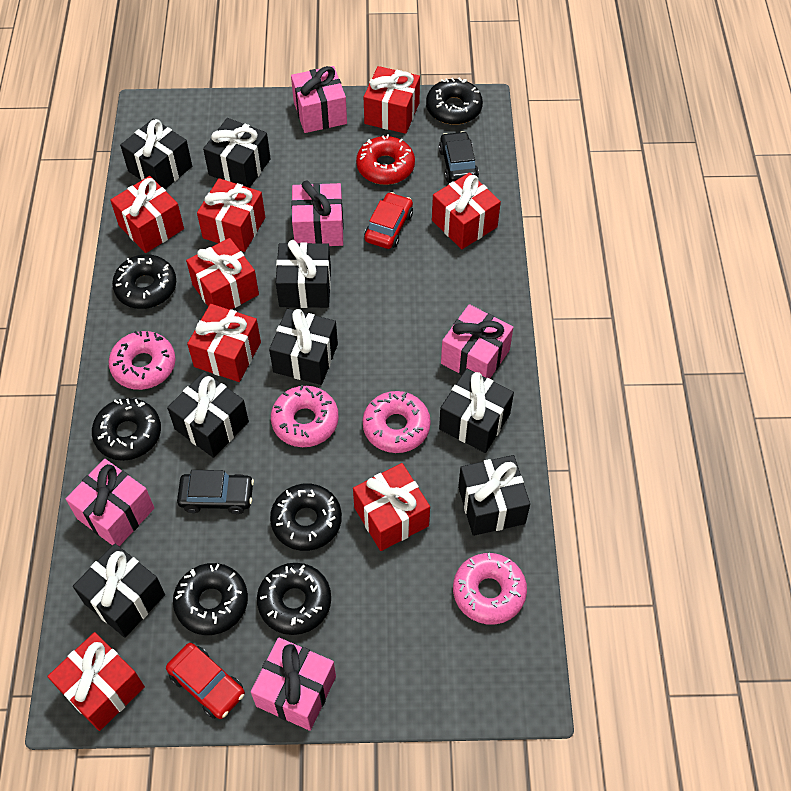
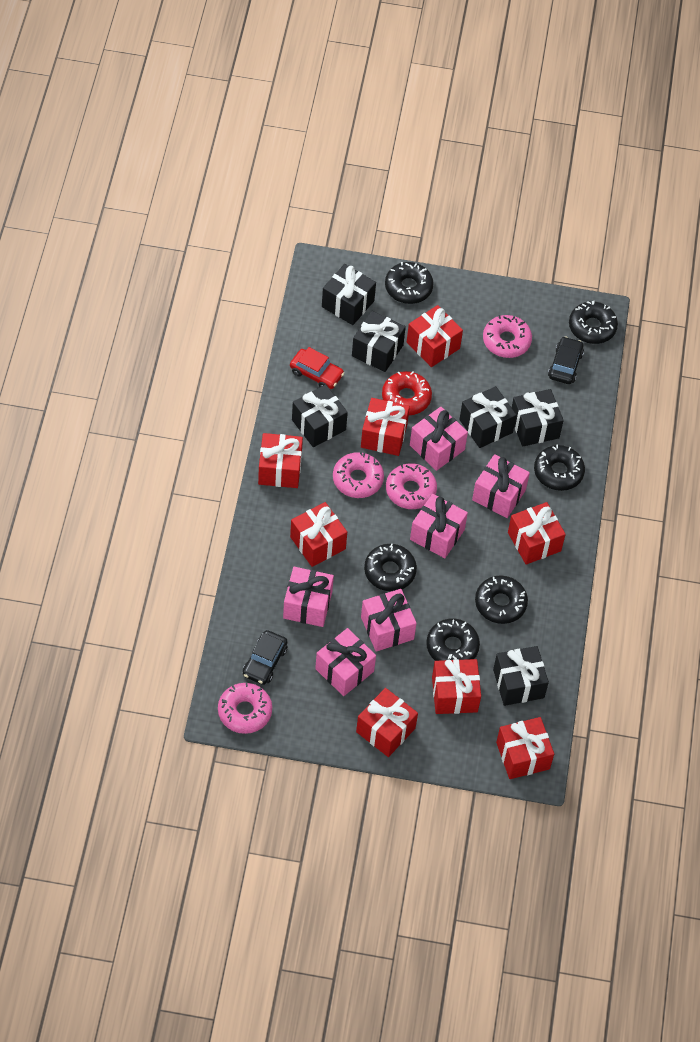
black gift: 8 -> 6
pink gift: 5 -> 6
red car: 2 -> 1

